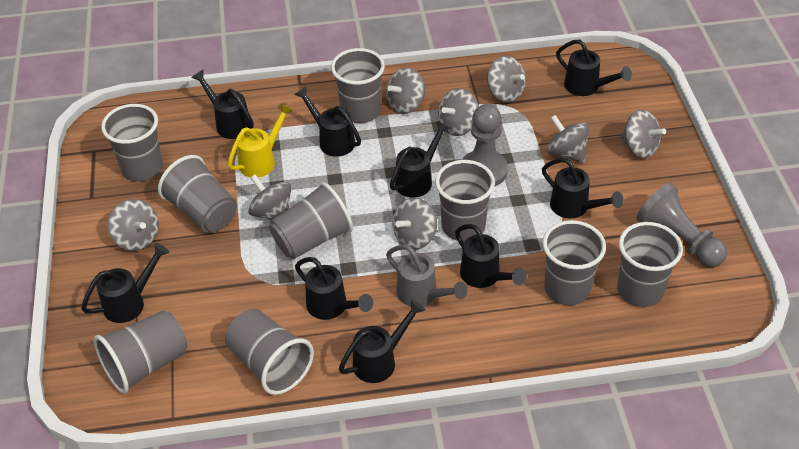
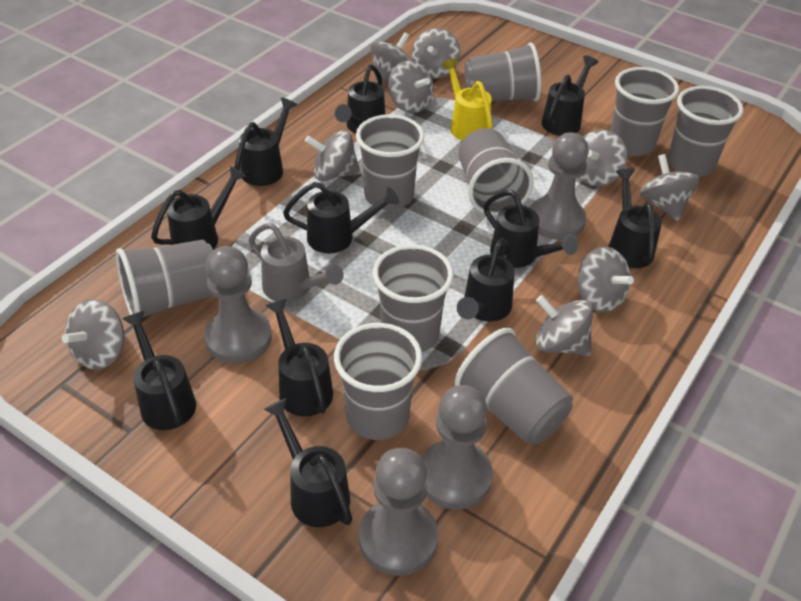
black watering can: 9 -> 11
grey pawn: 2 -> 4
grey spinning top: 8 -> 9

